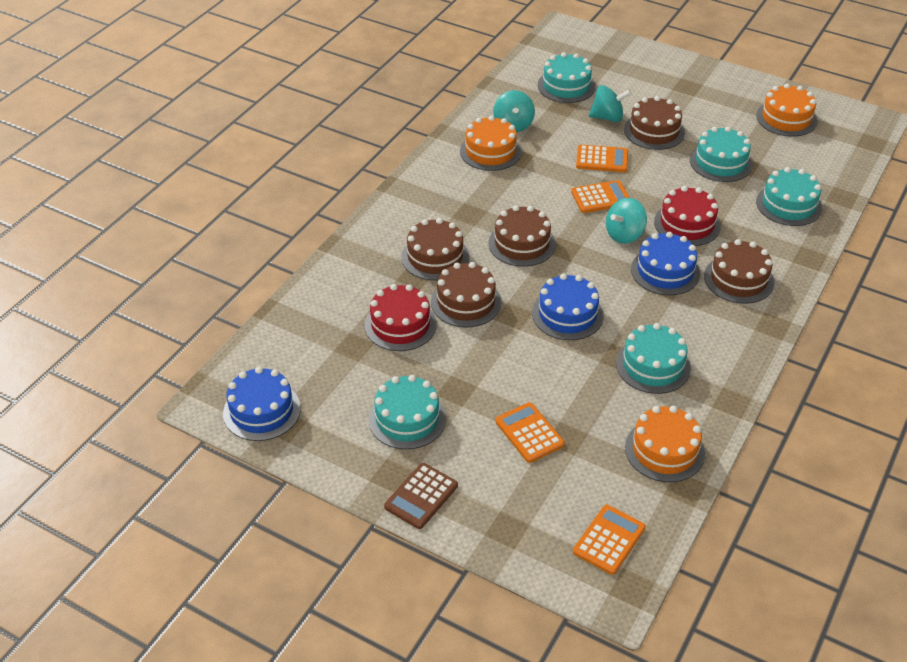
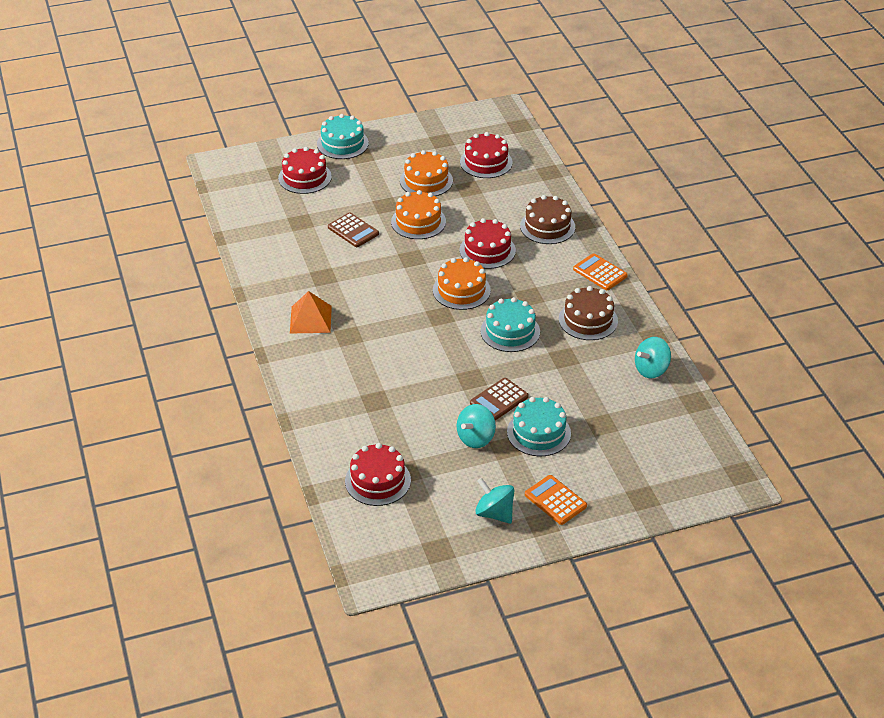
blue cake: 3 -> 0
brown cake: 5 -> 2
brown calculator: 1 -> 2
orange calculator: 4 -> 2
orange pyramid: 0 -> 1
red cake: 2 -> 4
turquoise cake: 5 -> 3

